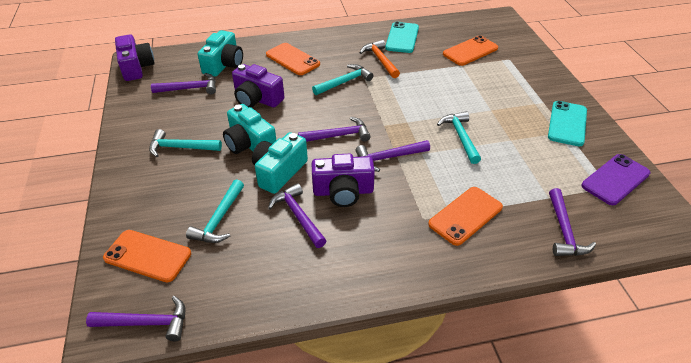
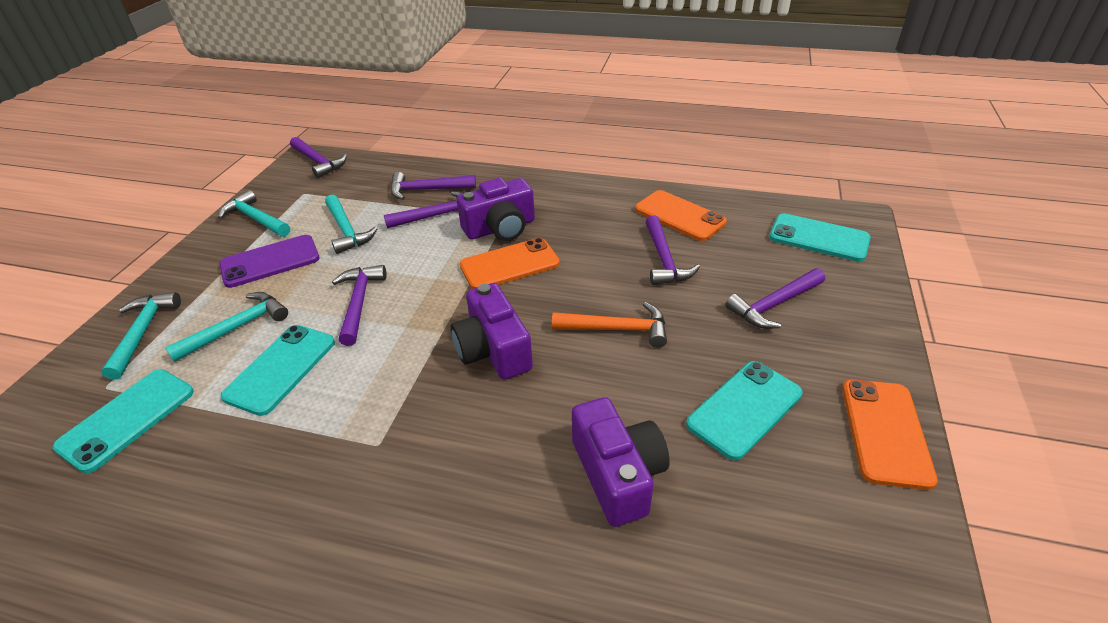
orange phone: 4 -> 3
turquoise camera: 3 -> 0
turquoise phone: 2 -> 4

